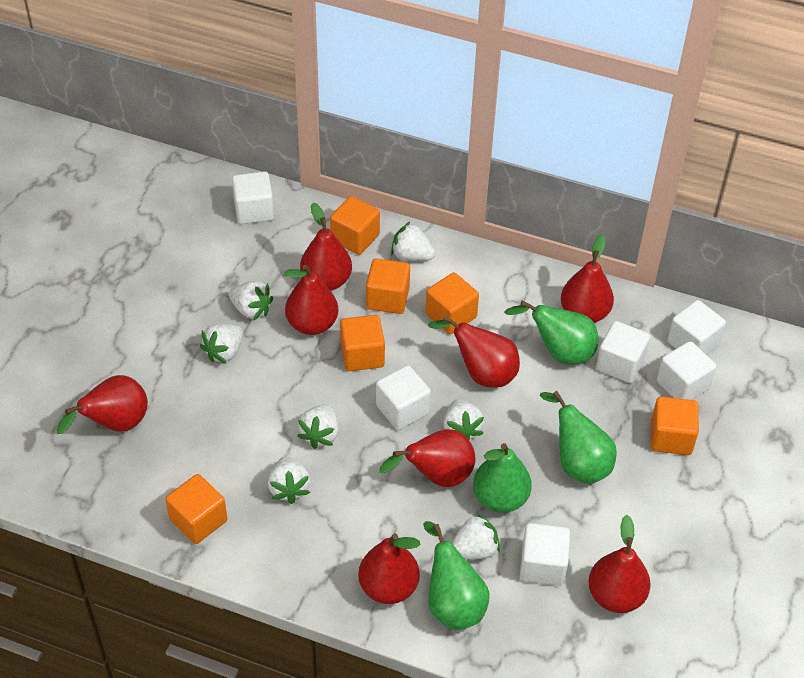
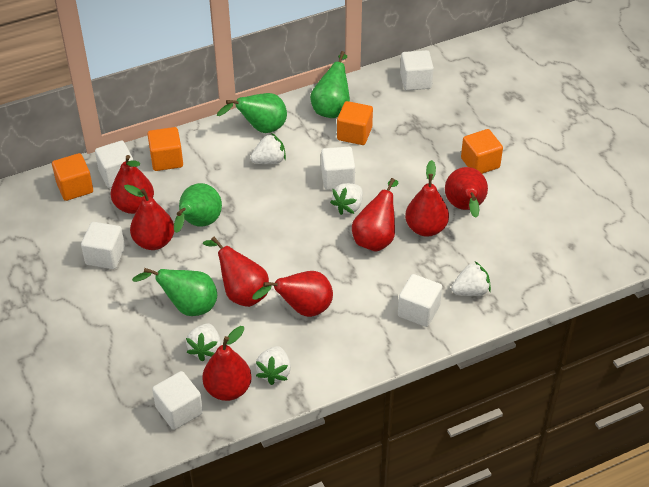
orange cube: 6 -> 4
white strawberry: 7 -> 5

